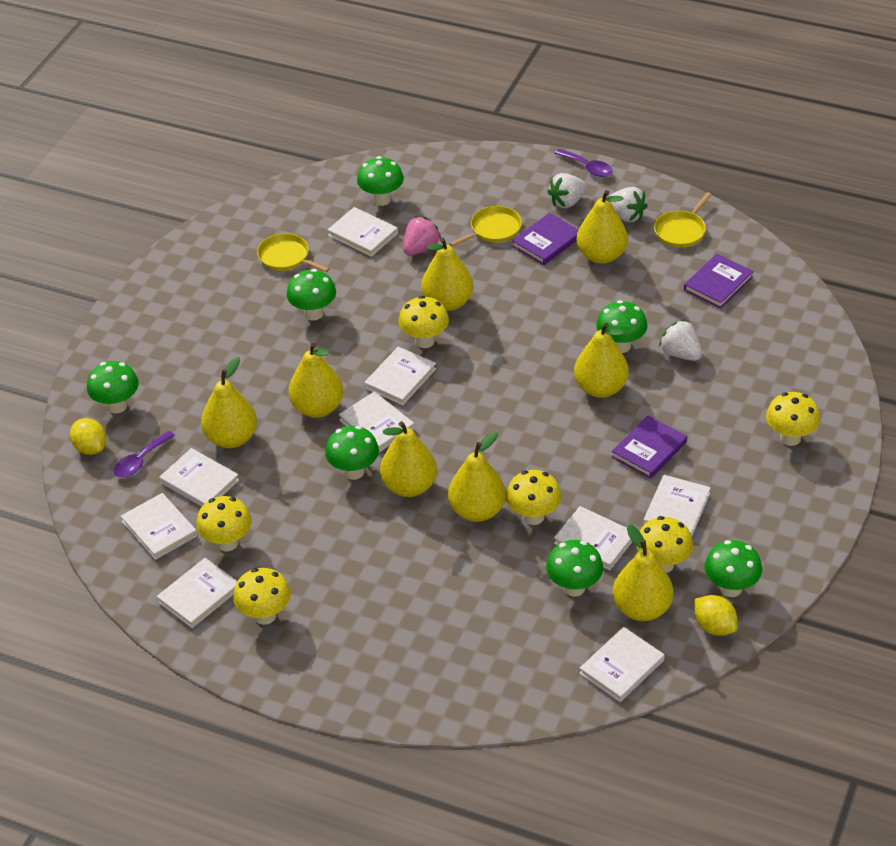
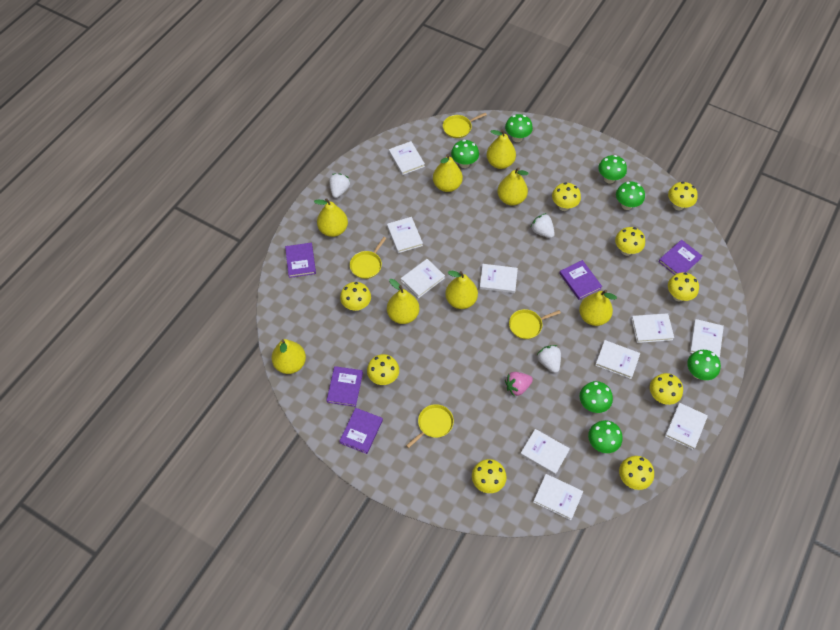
purple book: 3 -> 5
purple spoon: 2 -> 0
white book: 9 -> 10
yellow lemon: 2 -> 0
yellow mushroom: 6 -> 9
yellow pan: 3 -> 4

